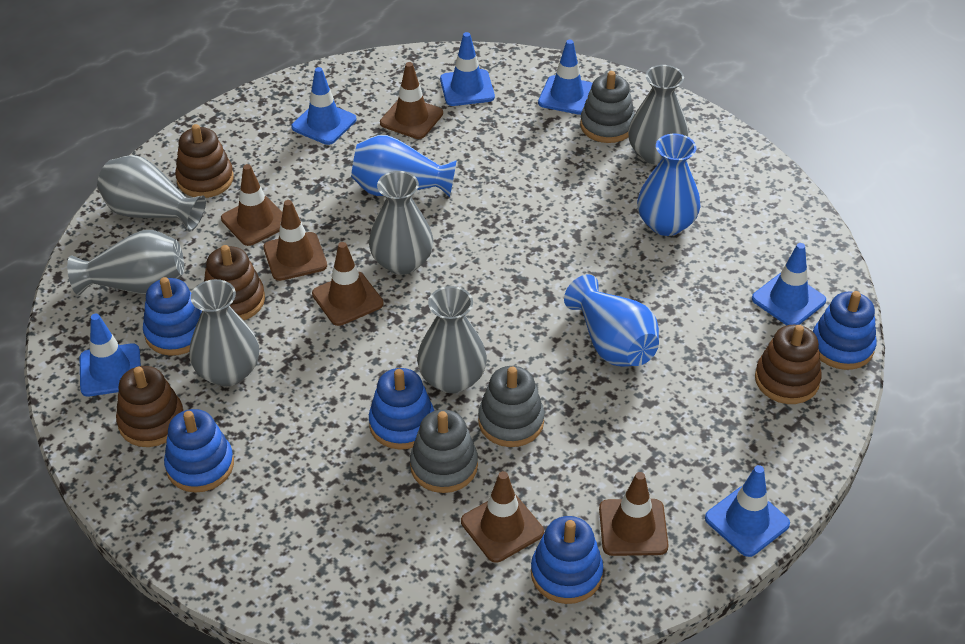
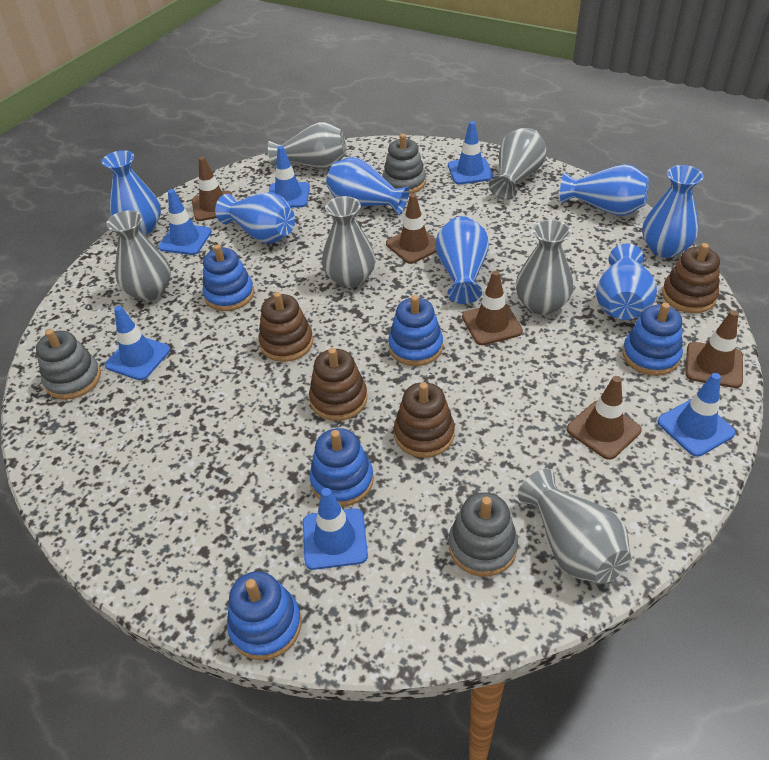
blue vase: 3 -> 7
brown traffic cone: 6 -> 5

